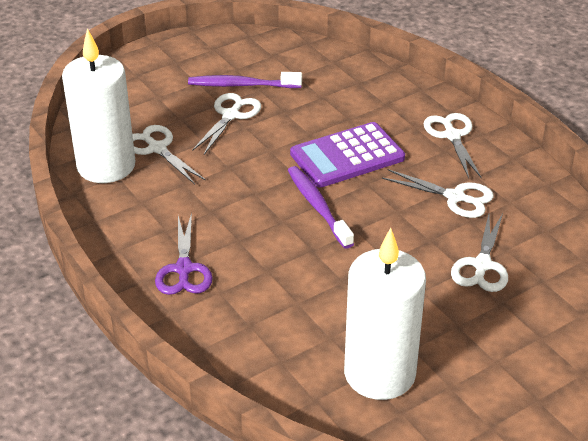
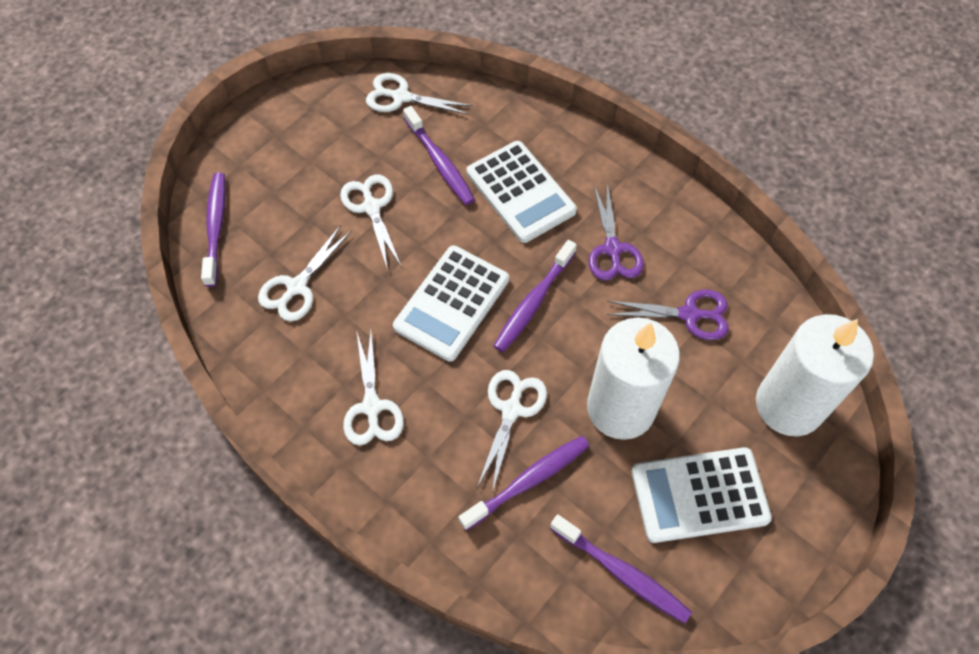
purple calculator: 1 -> 0
purple scissors: 1 -> 2
purple toothbrush: 2 -> 5
white calculator: 0 -> 3

